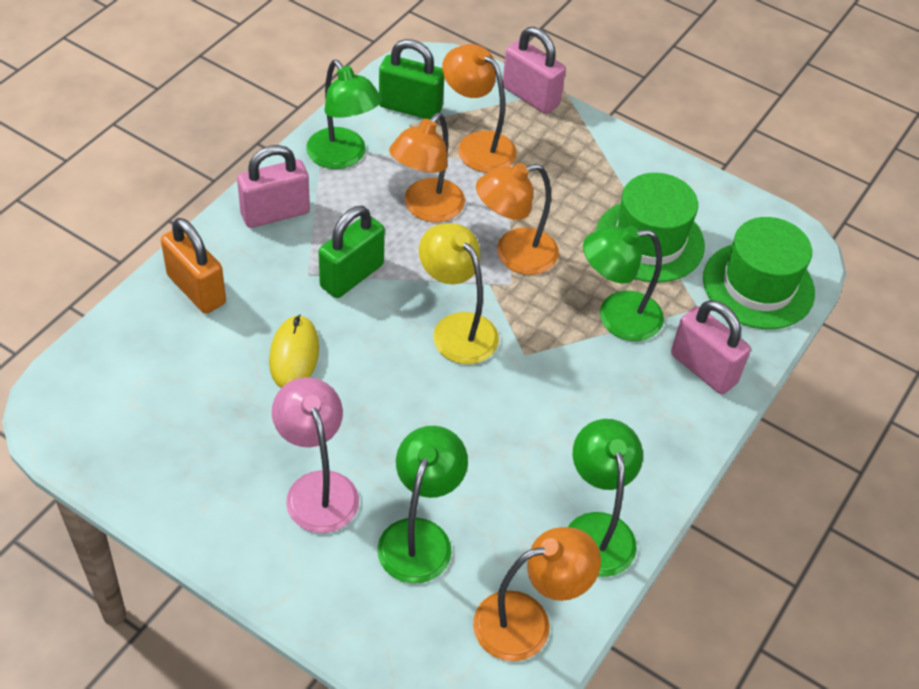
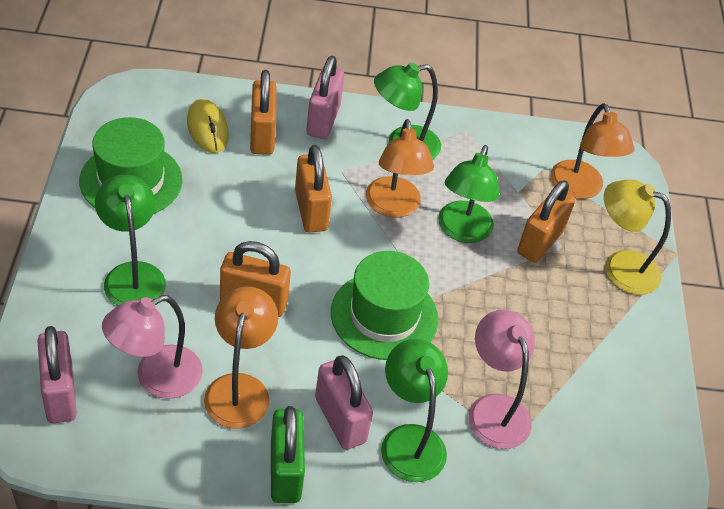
green padlock: 2 -> 1
orange lamp: 4 -> 3
orange padlock: 1 -> 4
pink lamp: 1 -> 2

